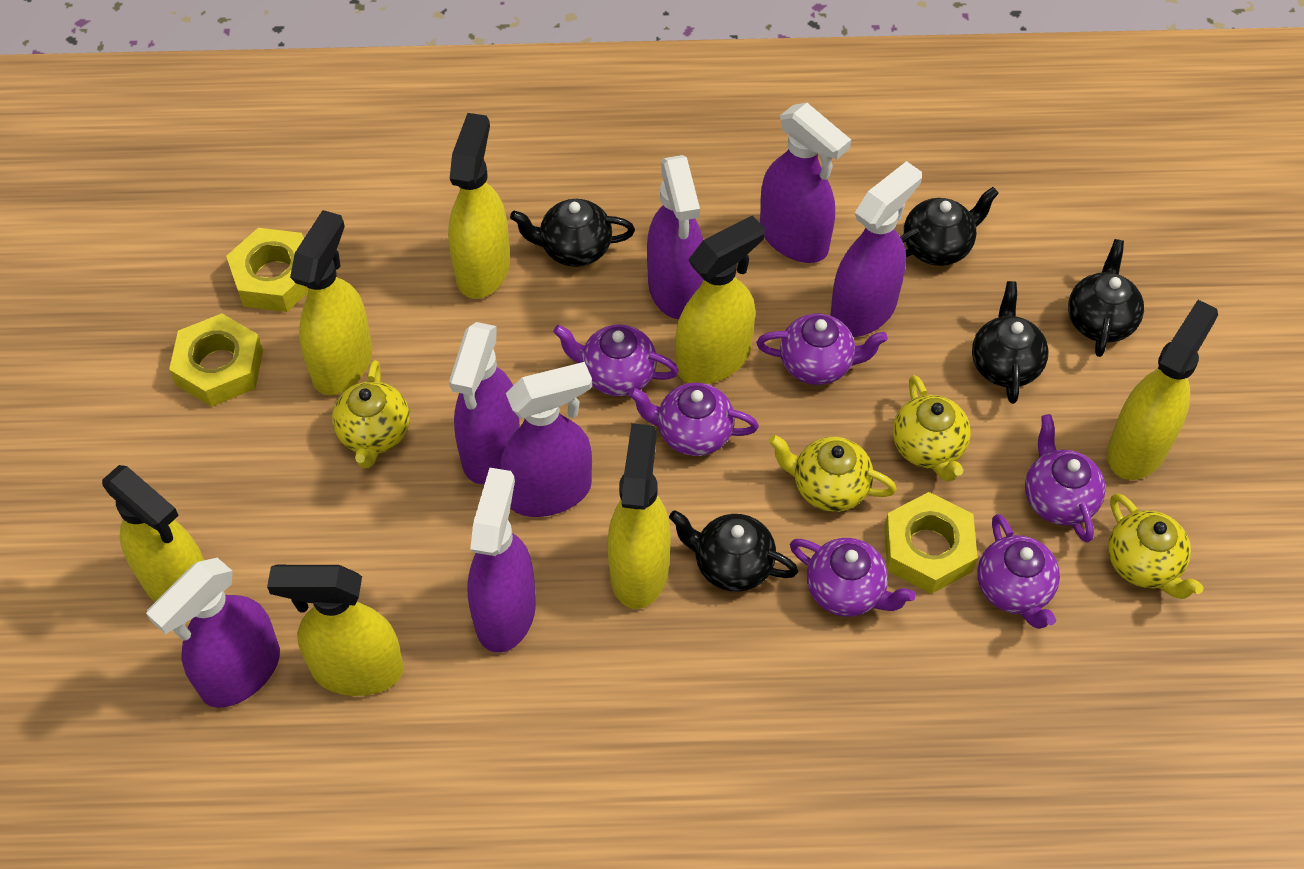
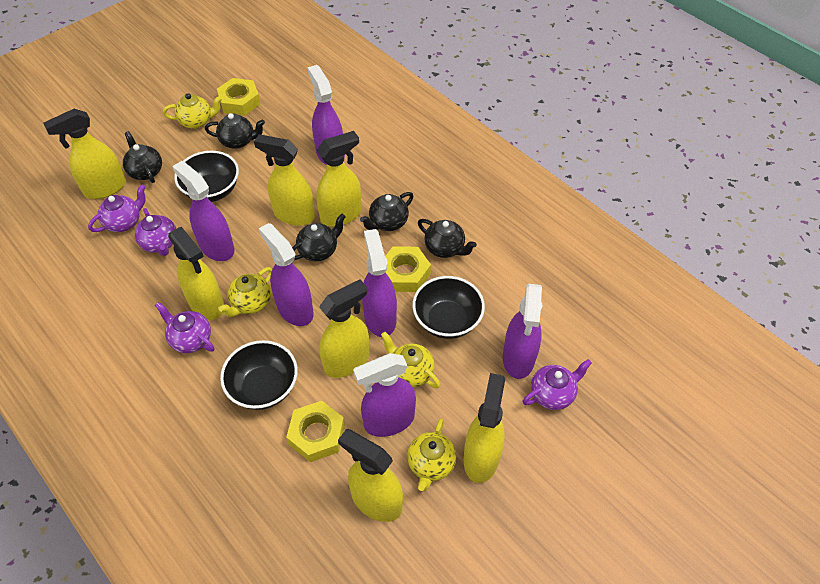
black bowl: 0 -> 3
purple spray bottle: 7 -> 6
purple teapot: 6 -> 4

